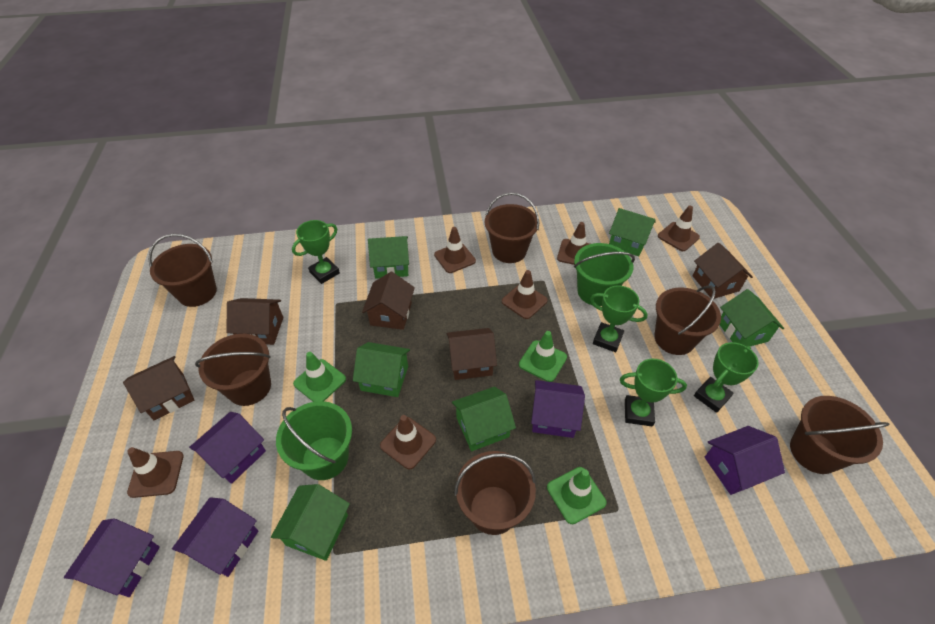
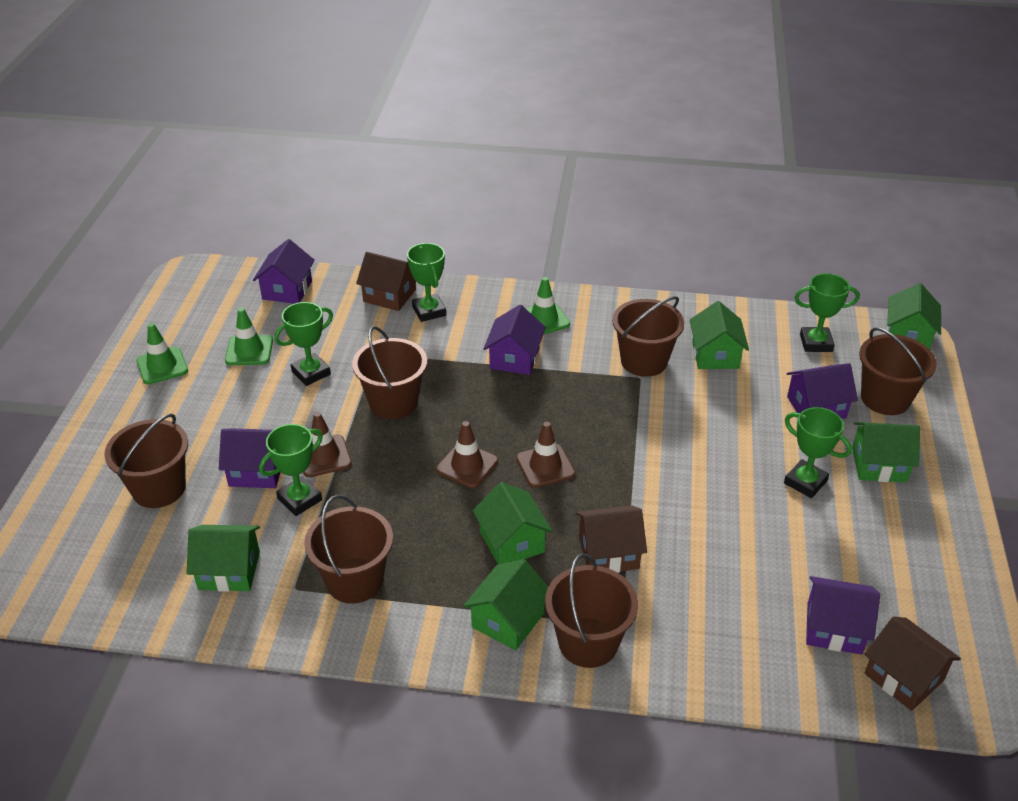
brown house: 5 -> 3
brown traffic cone: 6 -> 3
green bucket: 2 -> 0
green trophy: 4 -> 5

